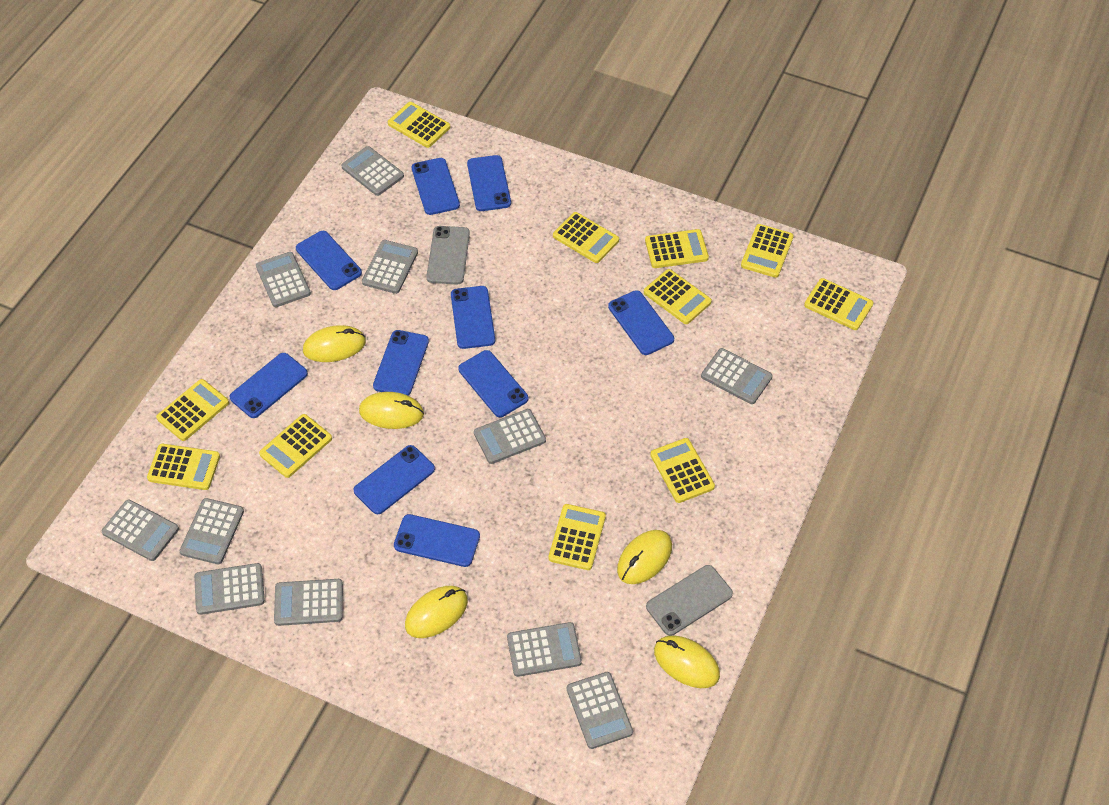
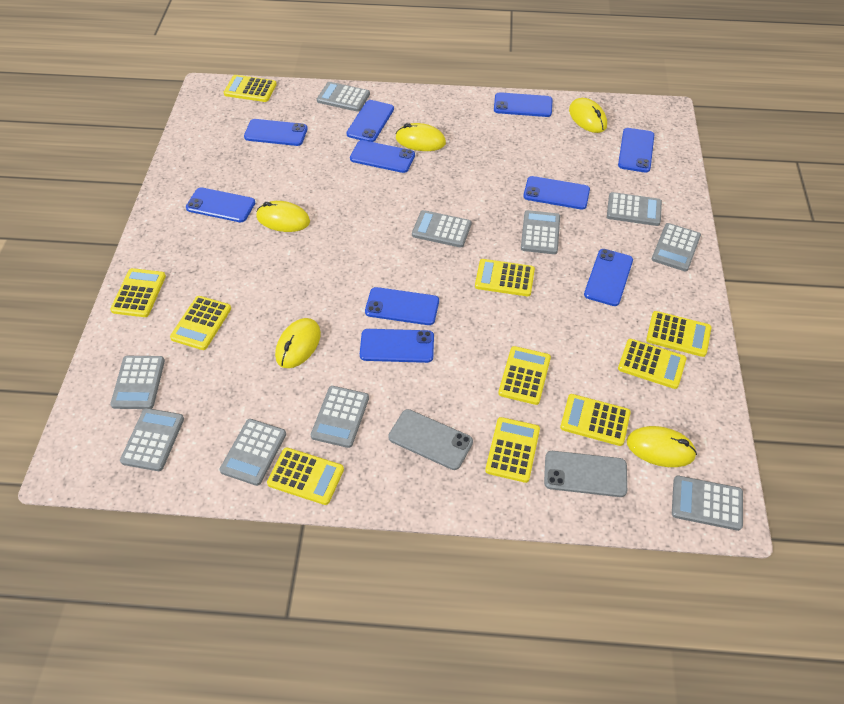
grey calculator: 11 -> 10
yellow calculator: 11 -> 10

